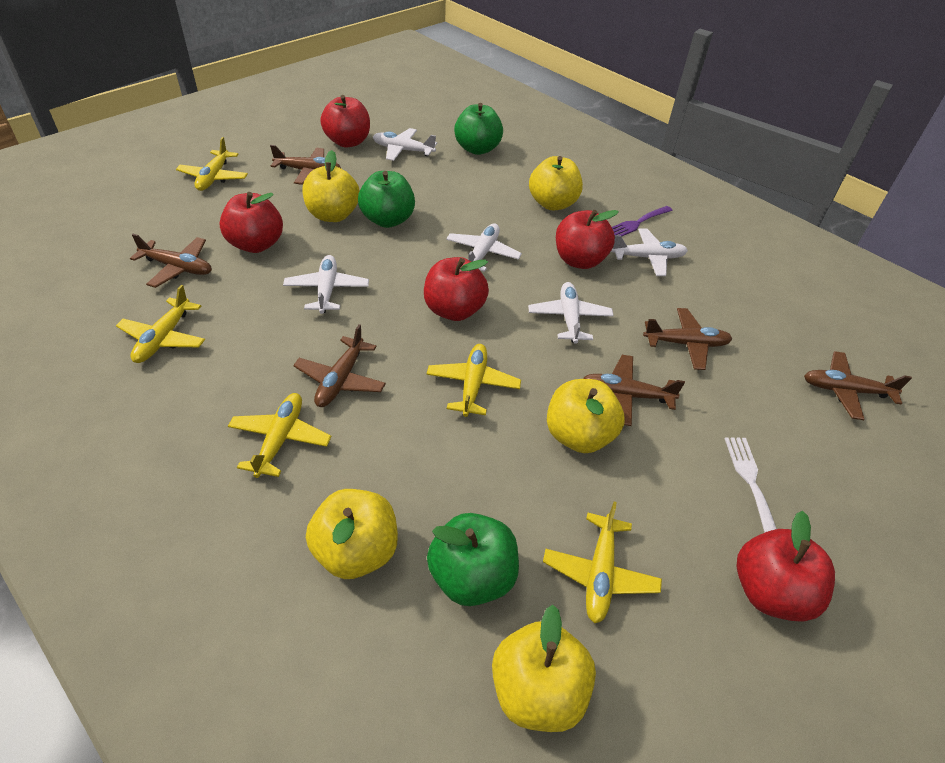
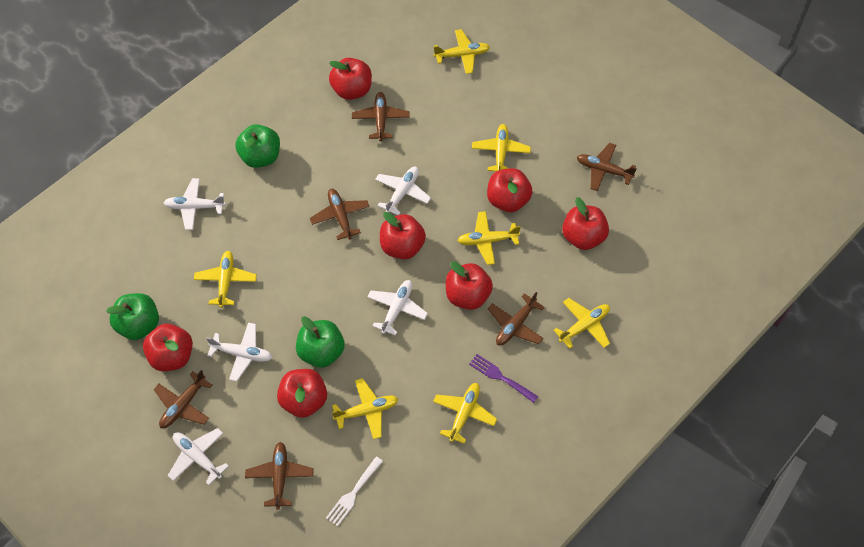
red apple: 5 -> 7
yellow apple: 5 -> 0
yellow plane: 5 -> 7

